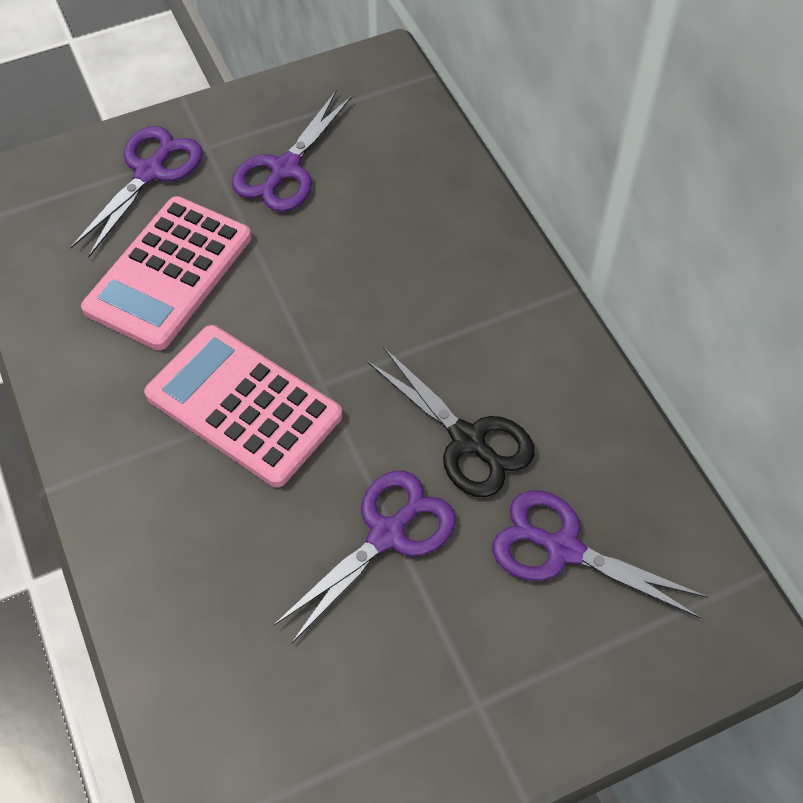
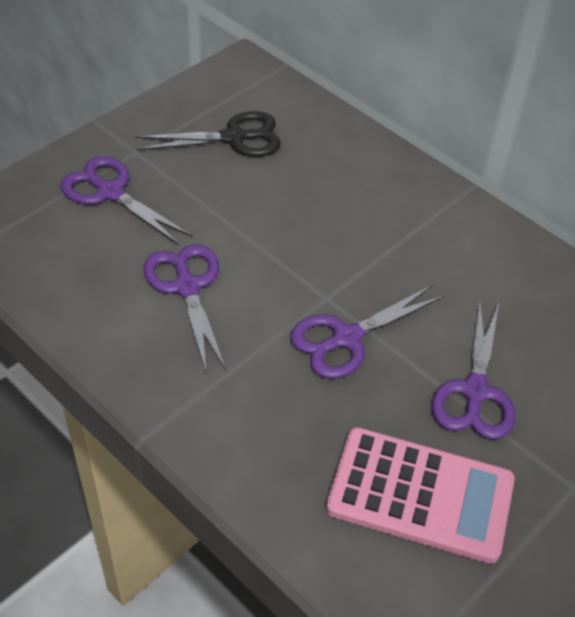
pink calculator: 2 -> 1

